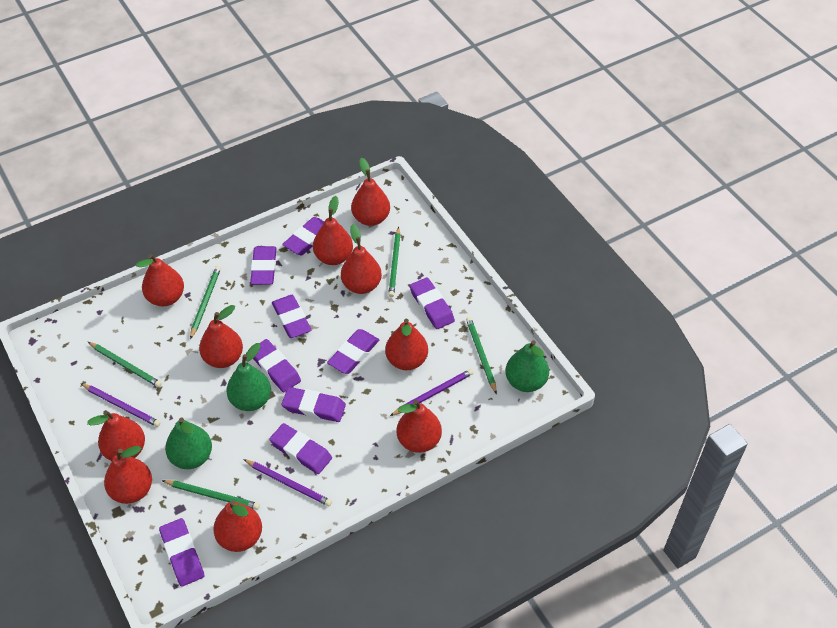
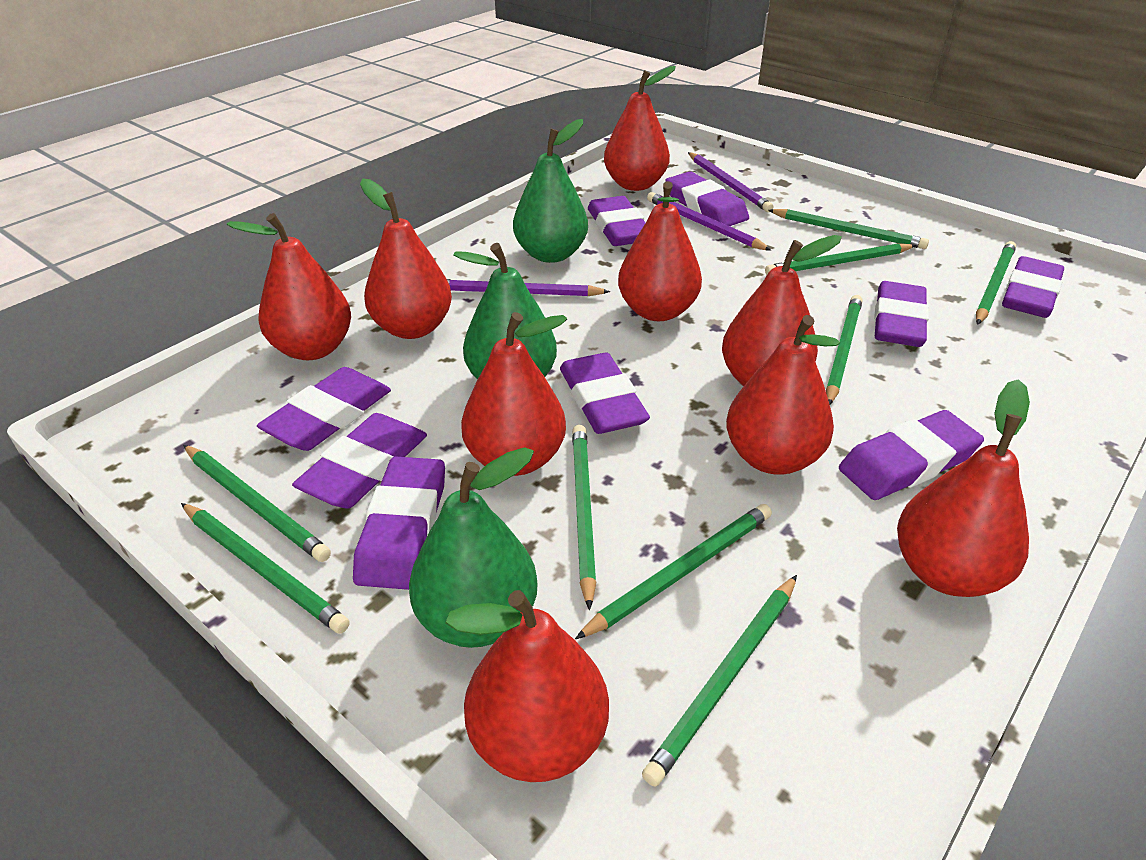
green pencil: 5 -> 9
red pear: 10 -> 9

